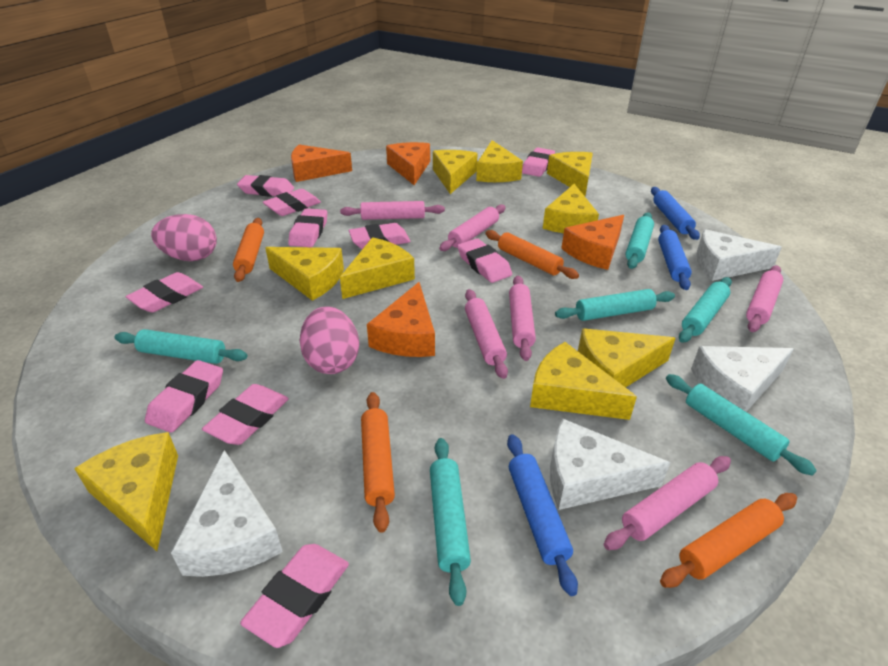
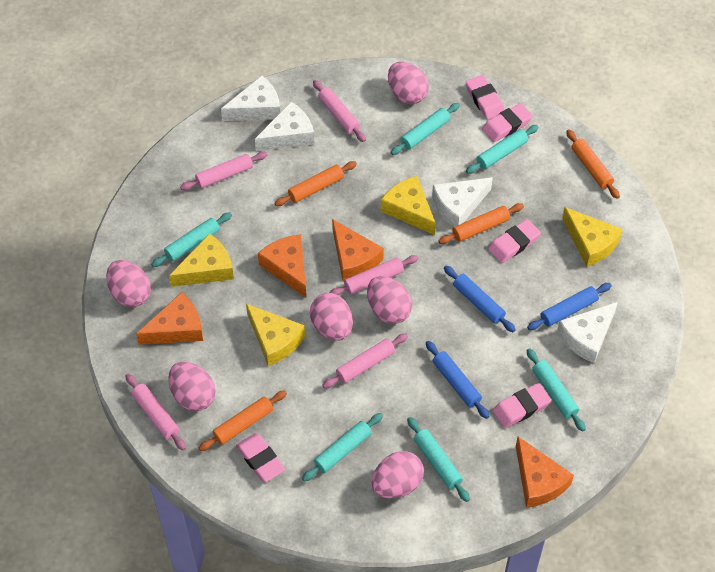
pink egg: 2 -> 6
pink eraser: 10 -> 5
pink rolling pin: 6 -> 5
yellow cheese: 9 -> 4

